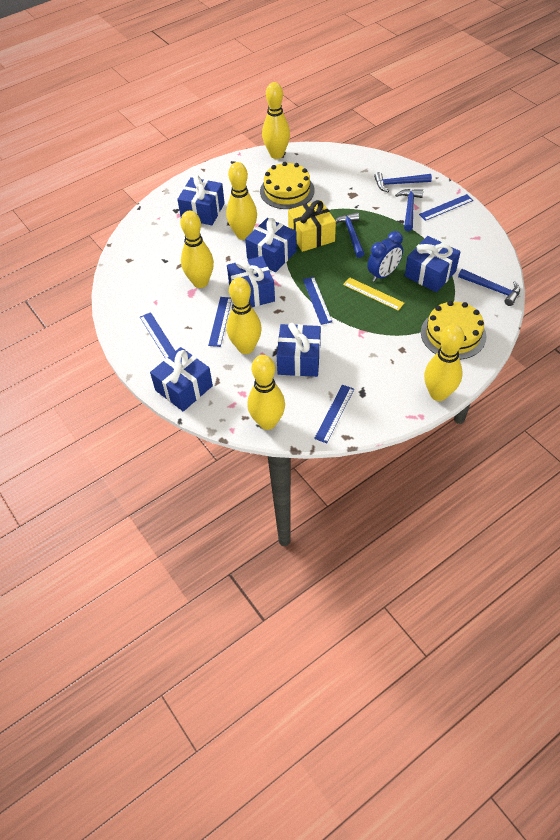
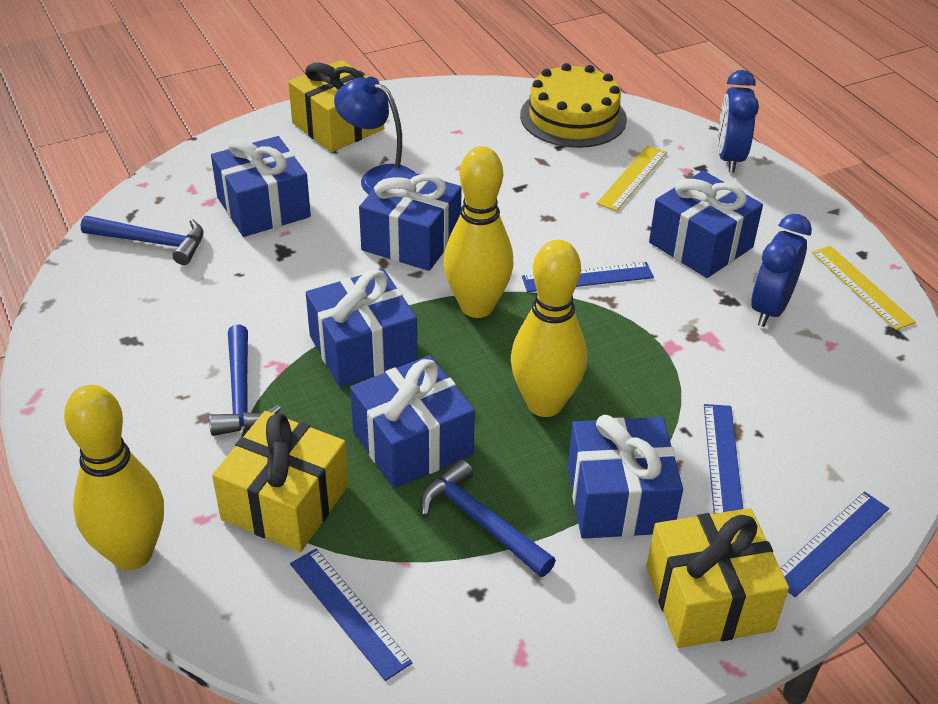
blue clock: 1 -> 2
blue hammer: 4 -> 3
blue lamp: 0 -> 1
blue ruler: 5 -> 4
yellow bowling pin: 6 -> 3
yellow cake: 2 -> 1
yellow gift: 1 -> 3
yellow ruler: 1 -> 2

